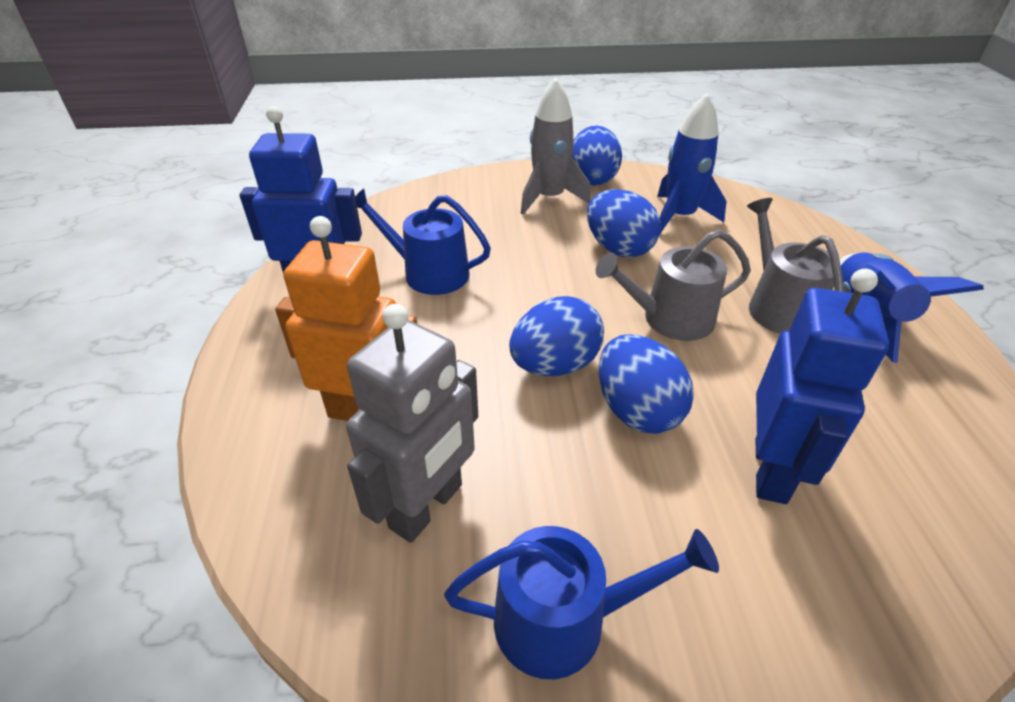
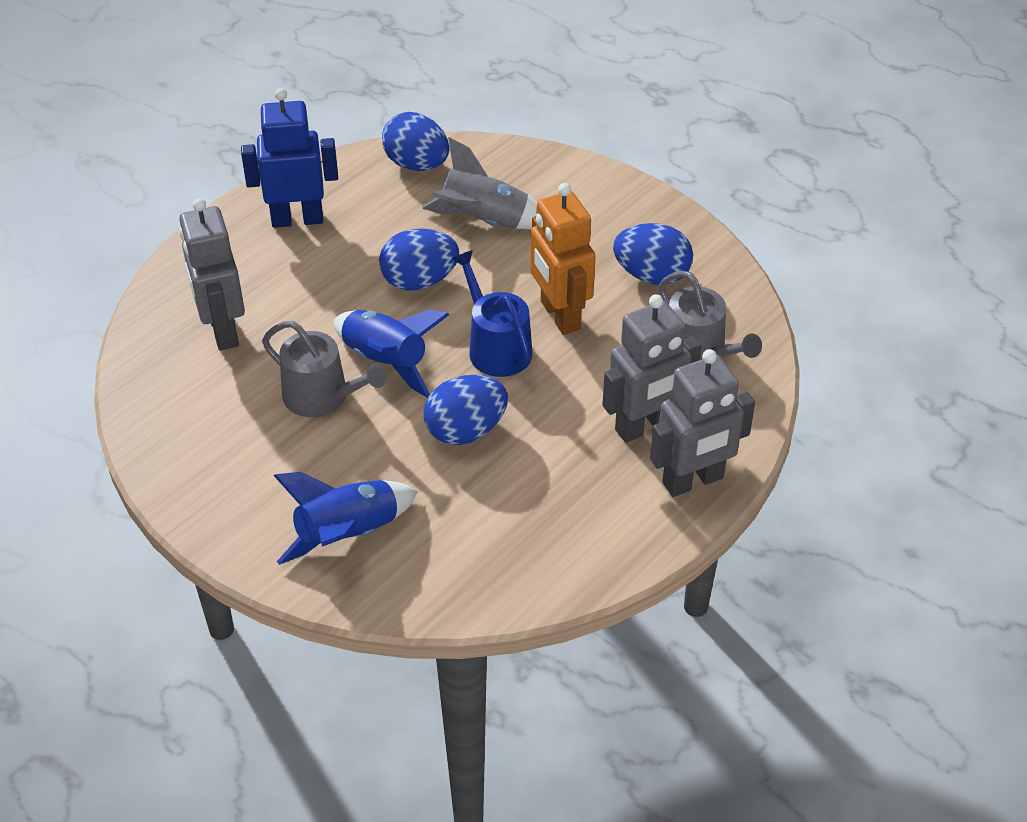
blue robot: 2 -> 1
blue watering can: 2 -> 1
grey robot: 1 -> 3

